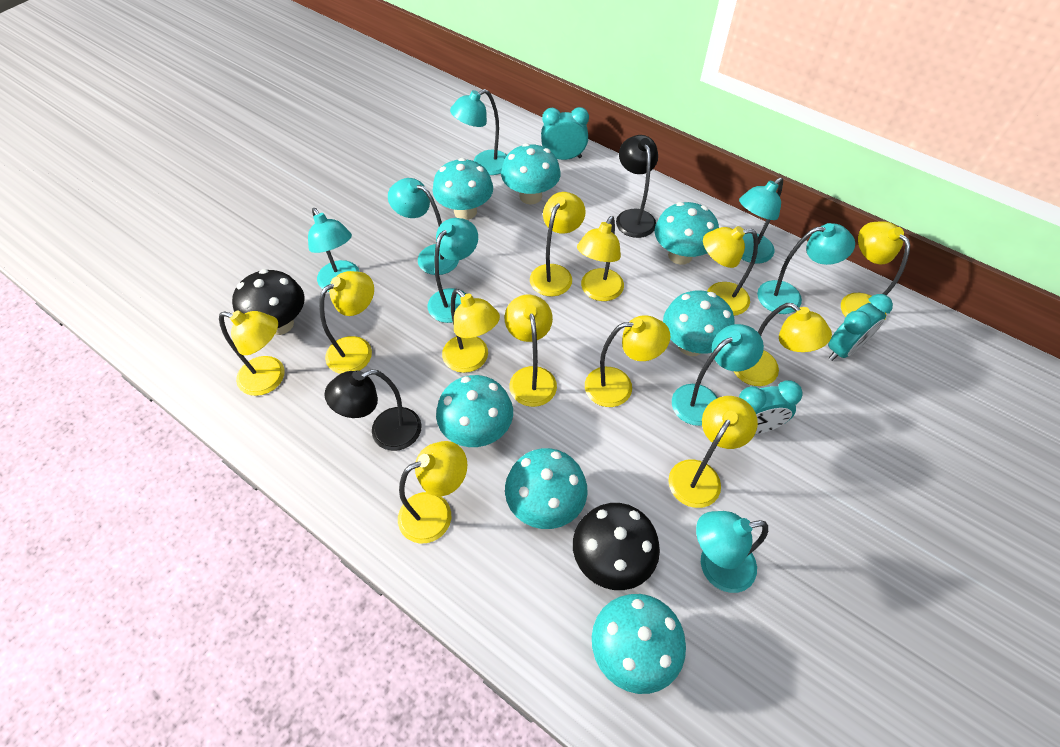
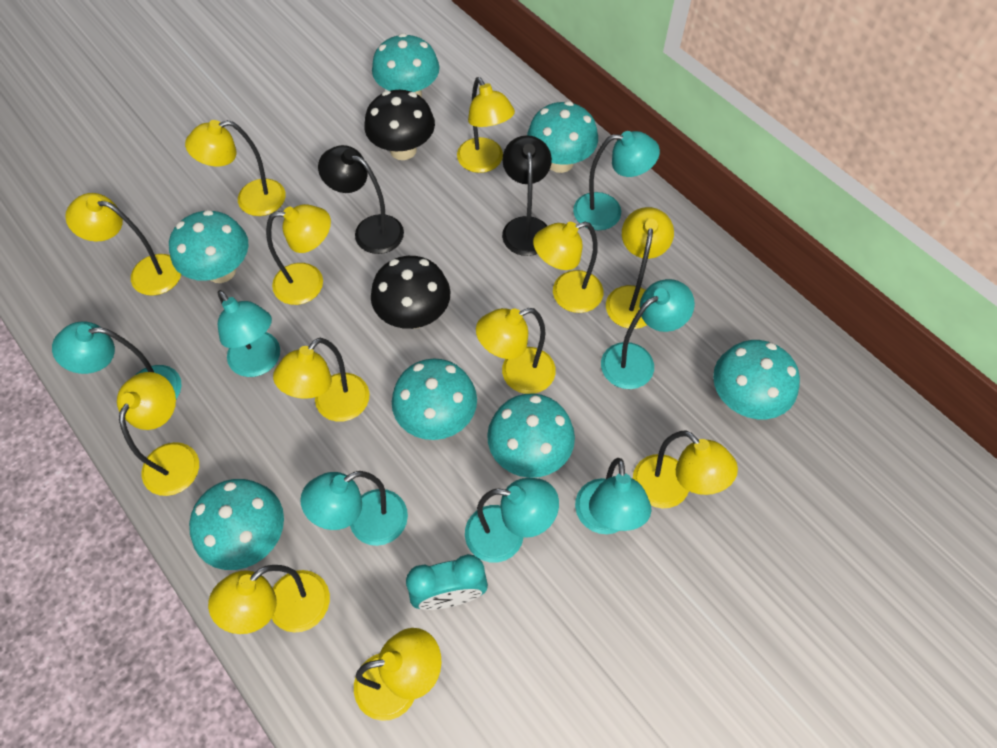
turquoise clock: 3 -> 1
turquoise lamp: 8 -> 7

